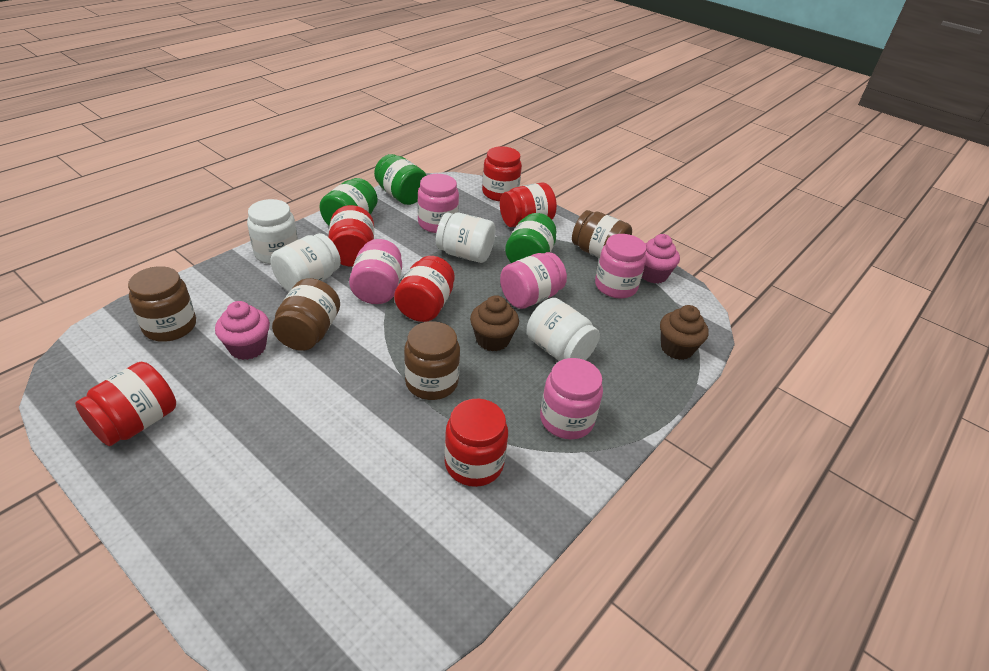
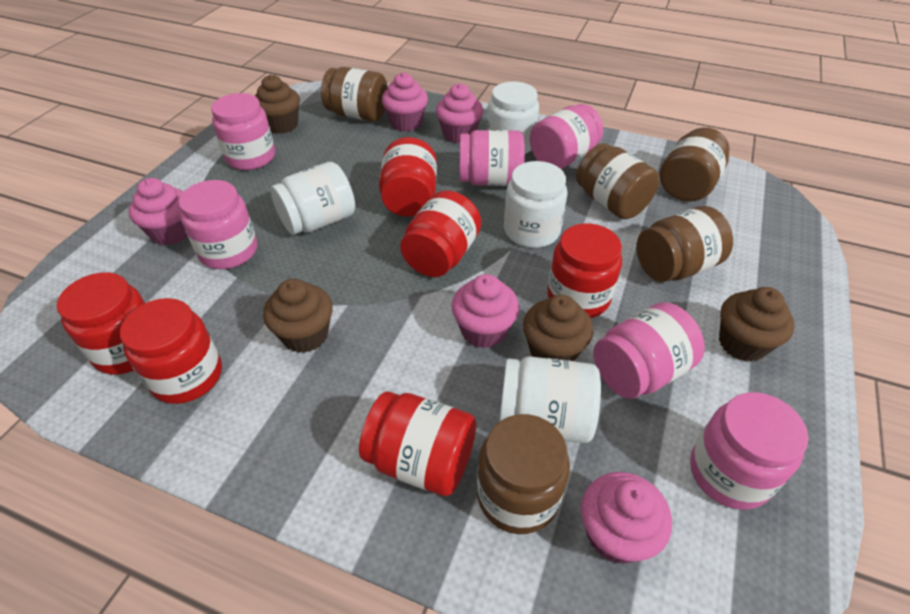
brown cupcake: 2 -> 4
brown jar: 4 -> 5
green jar: 3 -> 0
pink cupcake: 2 -> 5
pink jar: 5 -> 6

